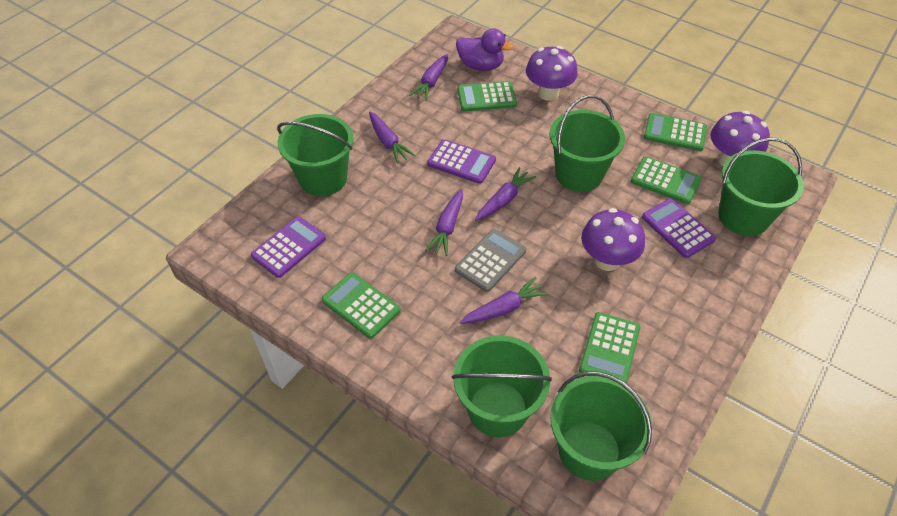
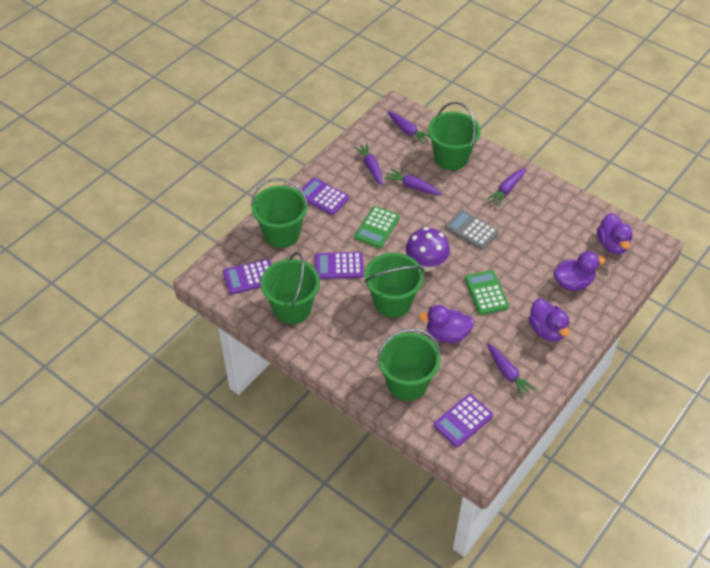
green calculator: 5 -> 2
purple calculator: 3 -> 4
purple duck: 1 -> 4
purple mushroom: 3 -> 1

